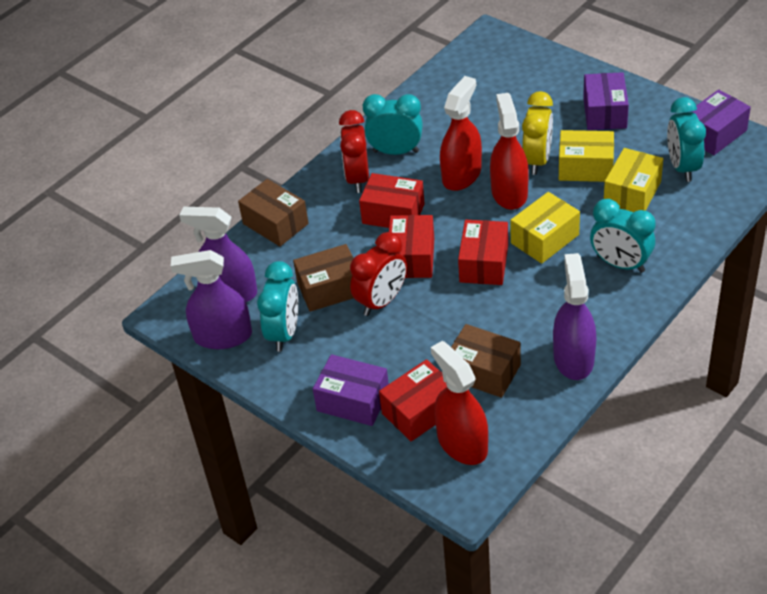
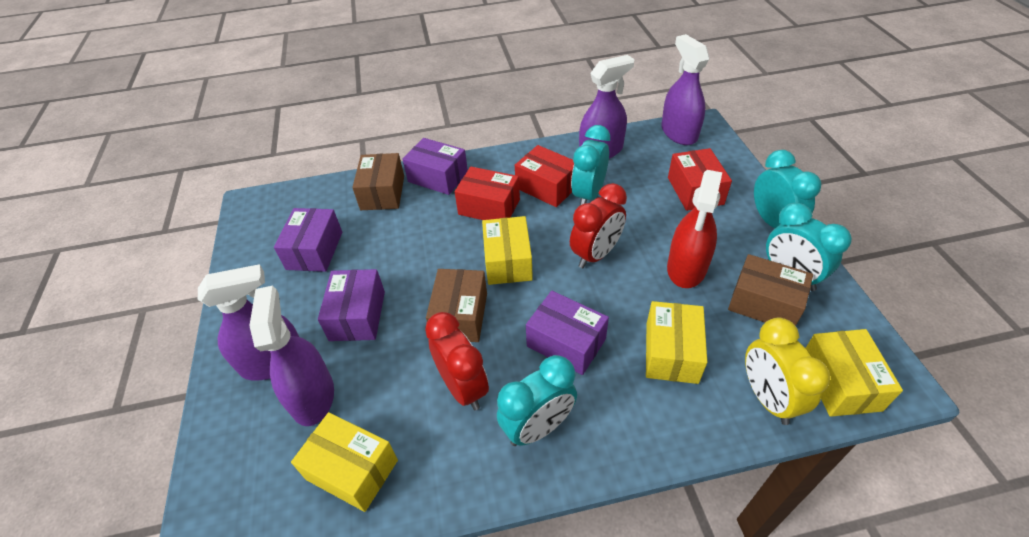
purple box: 3 -> 4
purple spray bottle: 3 -> 4
red box: 4 -> 3
red spray bottle: 3 -> 1
yellow box: 3 -> 4

